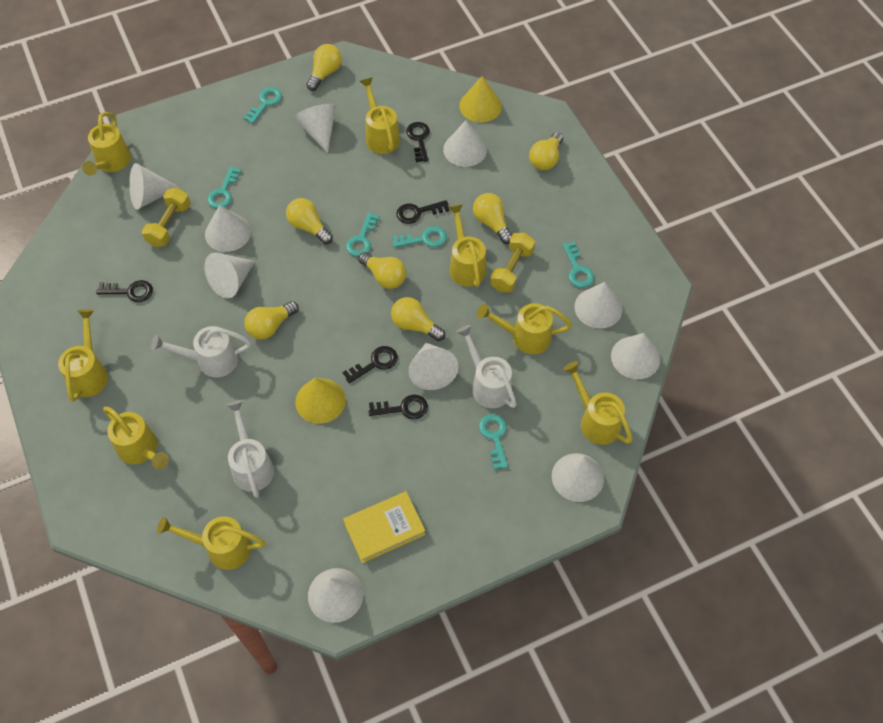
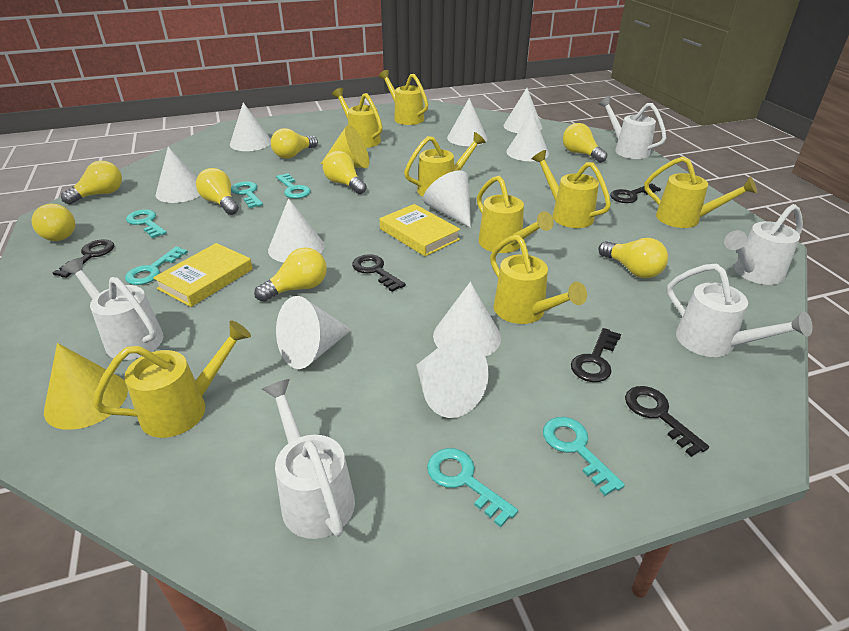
white watering can: 3 -> 5
yellow book: 1 -> 2
yellow dumbbell: 2 -> 0
yellow light bulb: 7 -> 8

